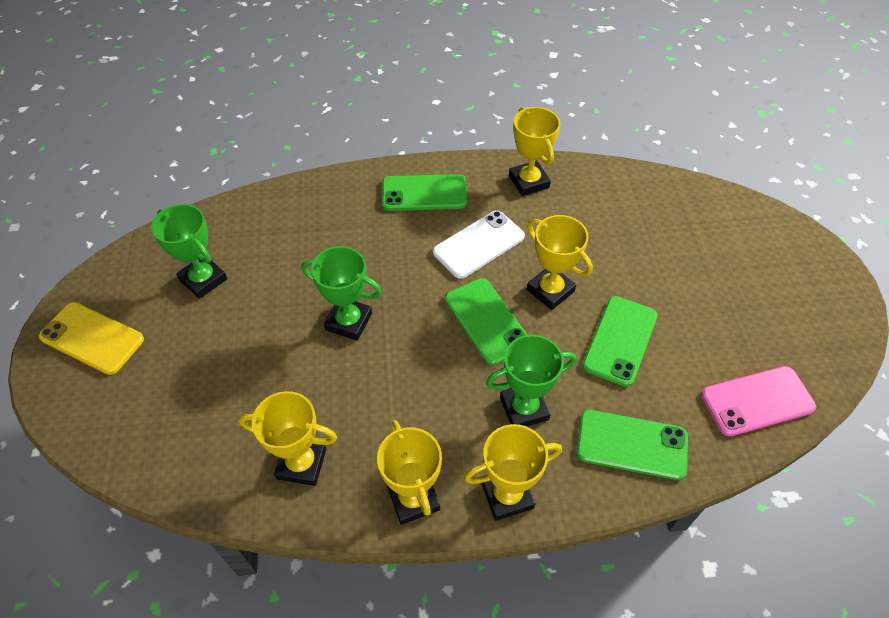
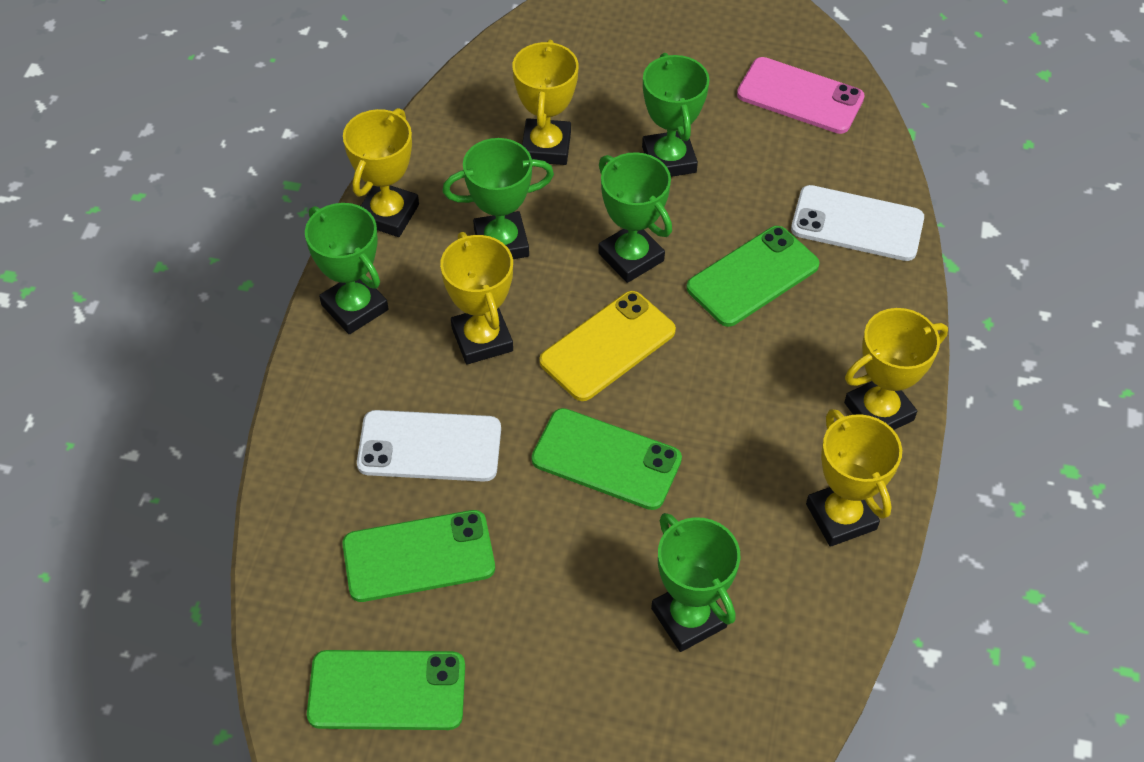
green trophy: 3 -> 5
white phone: 1 -> 2

